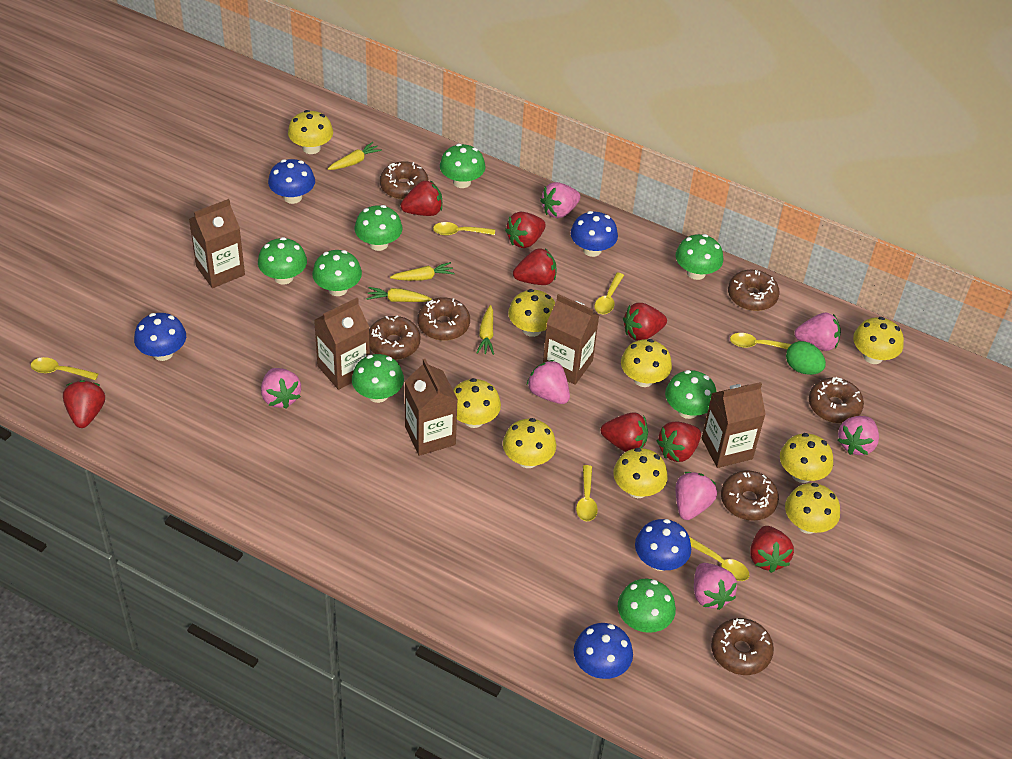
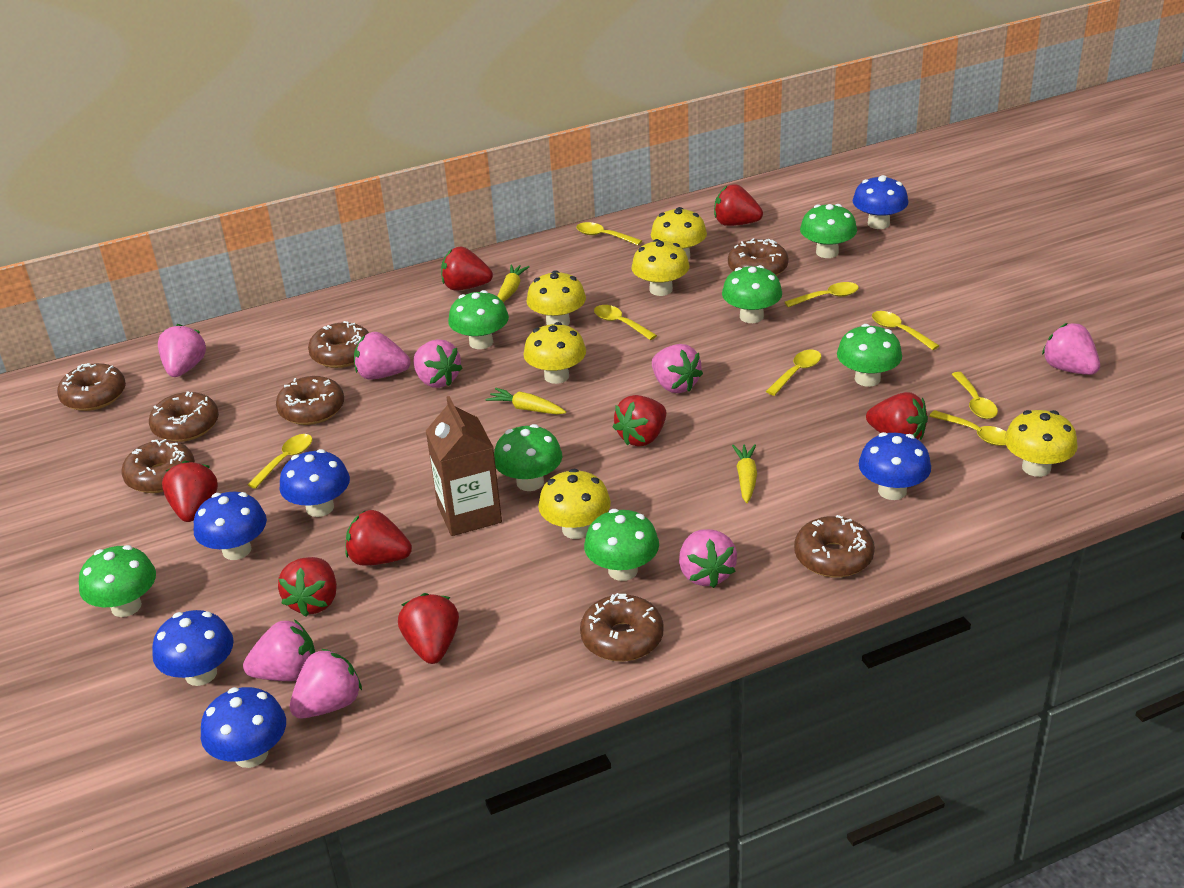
blue mushroom: 5 -> 6
brown carton: 5 -> 1
brown donut: 7 -> 8
green egg: 1 -> 0
green mushroom: 8 -> 7
pink strawberry: 7 -> 8
yellow carrot: 4 -> 3
yellow mushroom: 9 -> 6
yellow spoon: 6 -> 8

